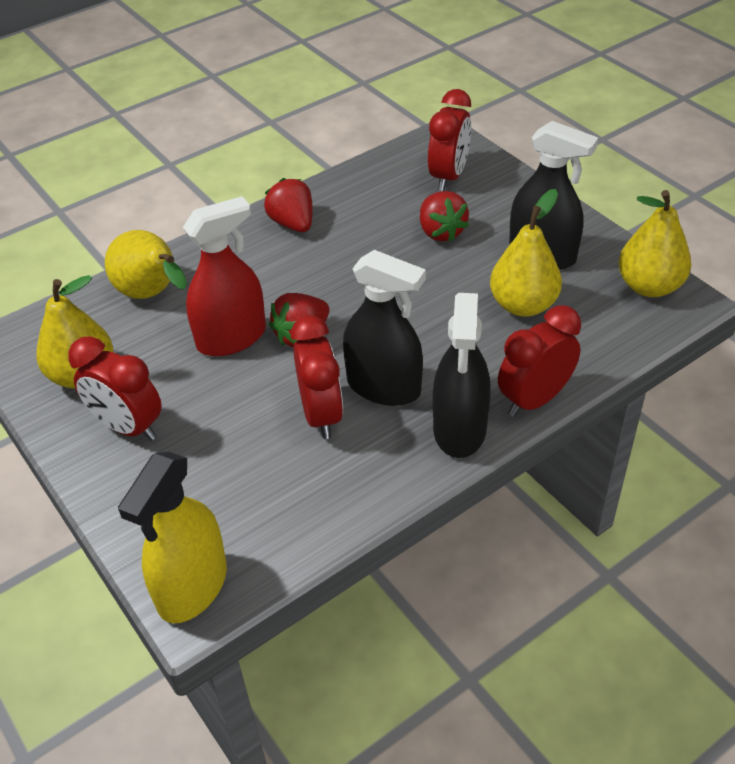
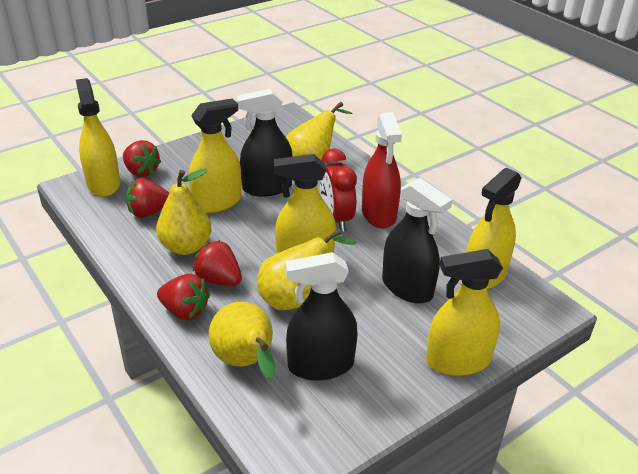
red clock: 4 -> 1
red strawberry: 3 -> 4
yellow spray bottle: 1 -> 5

